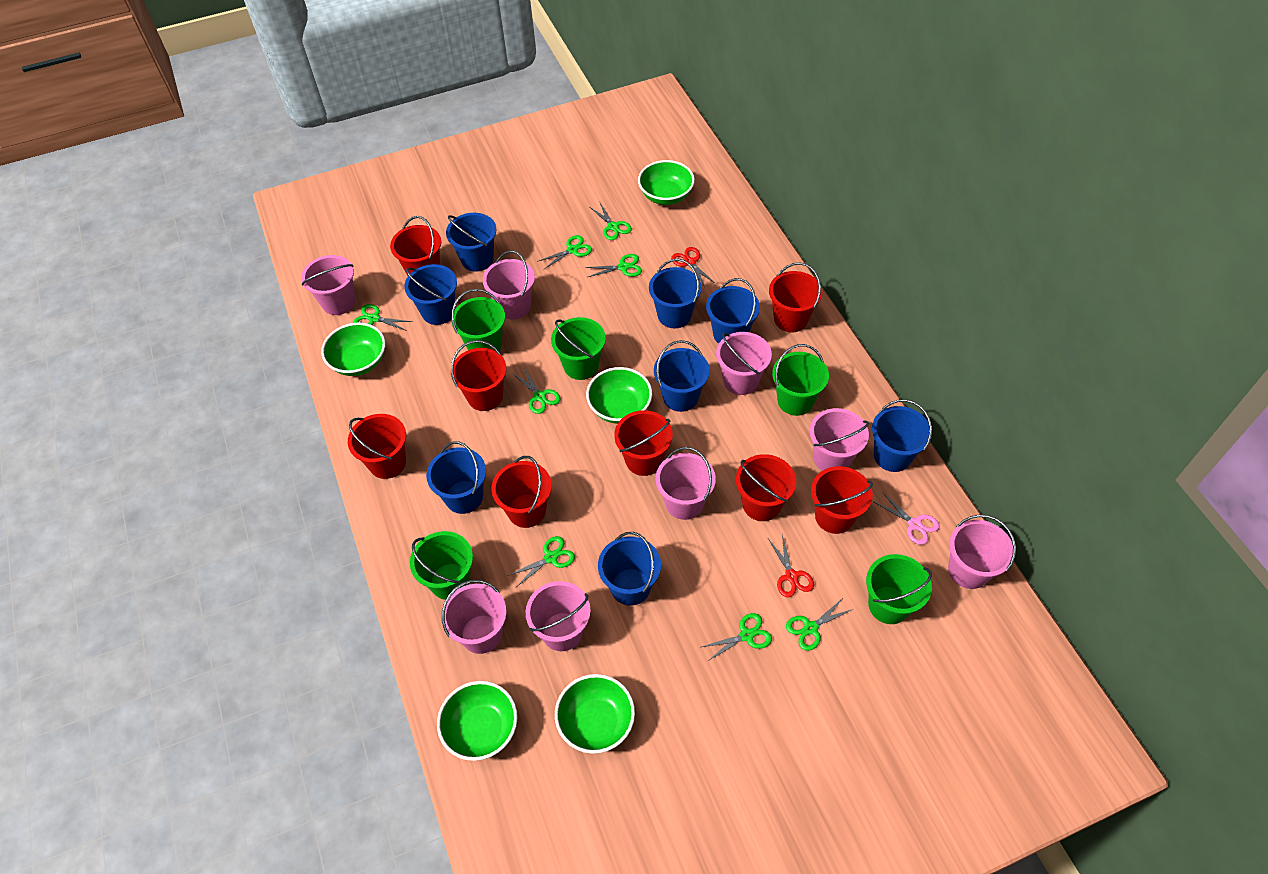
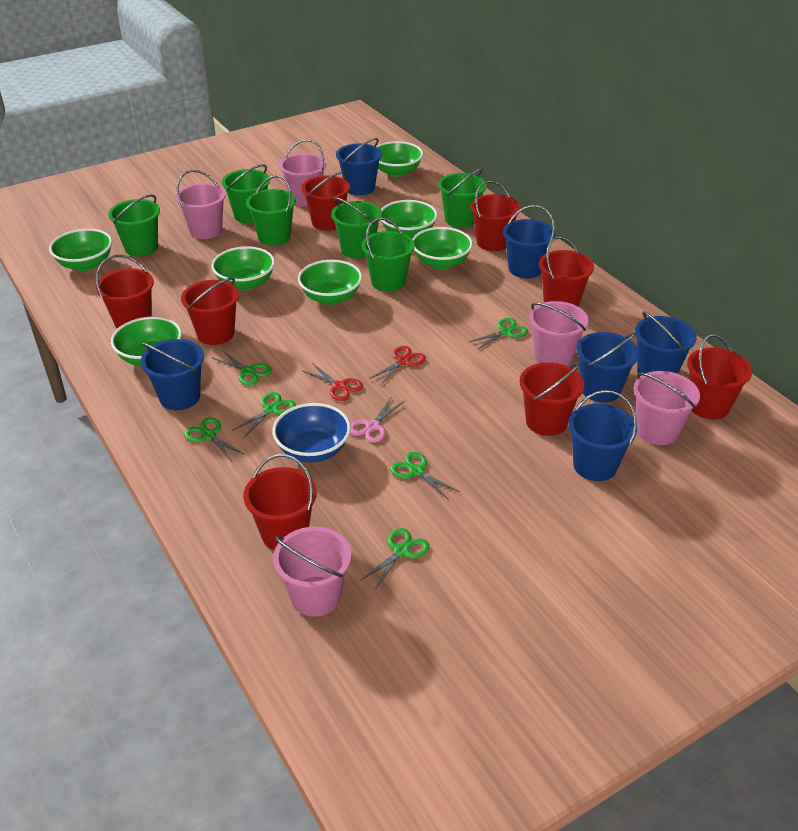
blue bowl: 0 -> 1
blue bucket: 8 -> 6
green bowl: 5 -> 7
green bucket: 5 -> 6
green scissors: 8 -> 6
pink bucket: 8 -> 5

